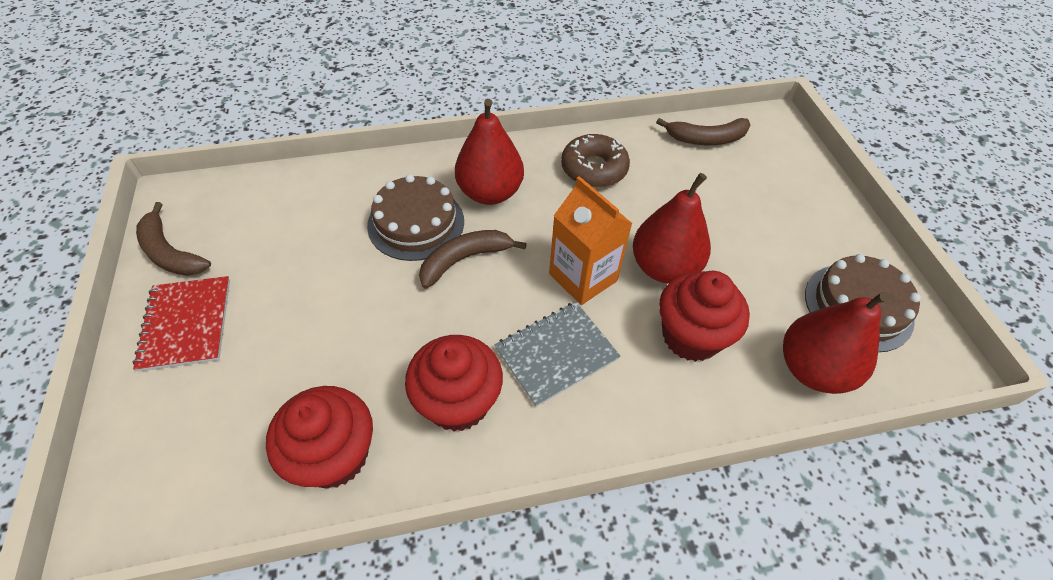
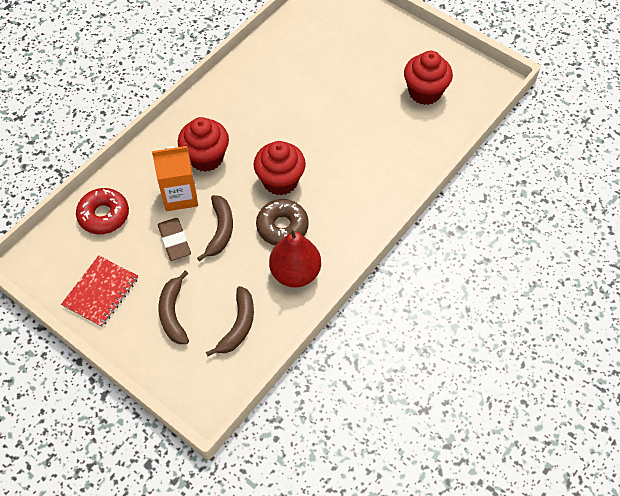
brown cake: 2 -> 0
brown eraser: 0 -> 1
grey notebook: 1 -> 0
red donut: 0 -> 1
red pear: 3 -> 1

